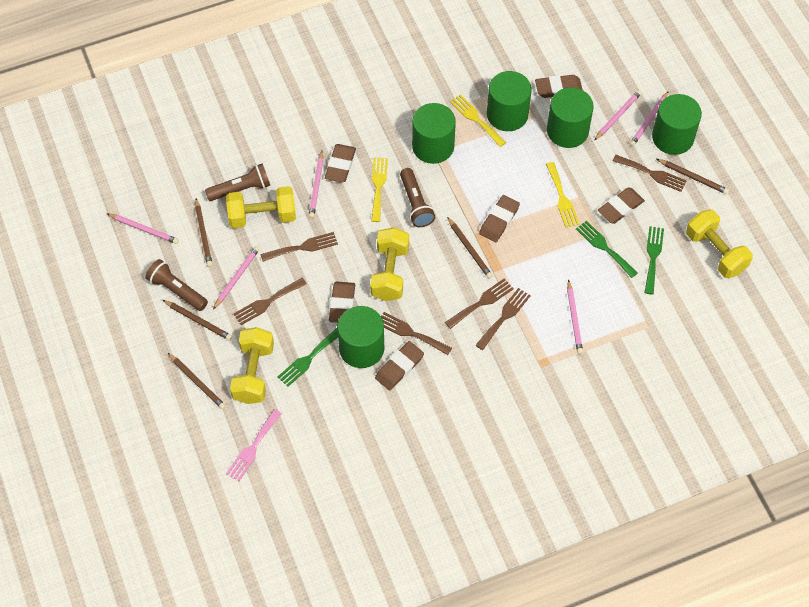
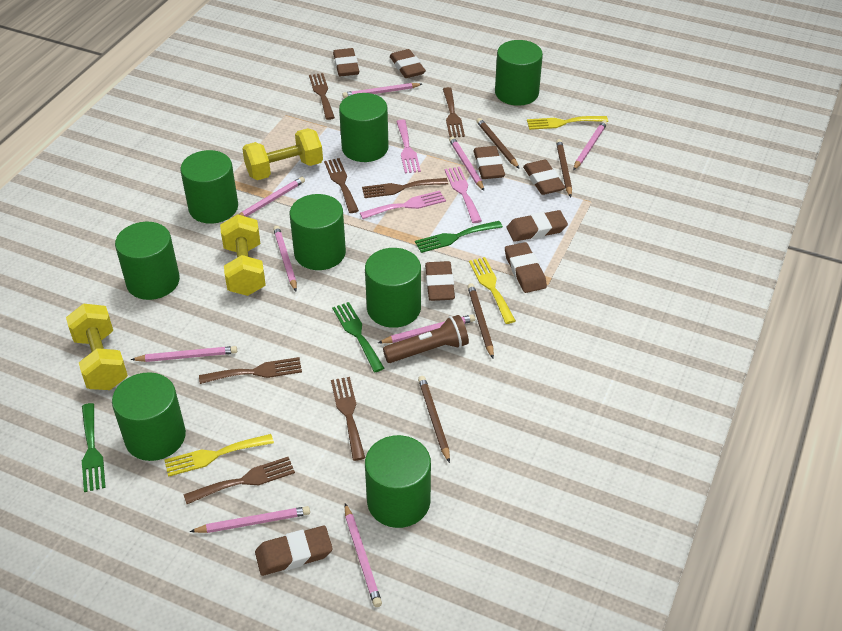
brown eraser: 6 -> 8
brown flashlight: 3 -> 1
brown fork: 6 -> 7
brown pencil: 5 -> 4
green cylinder: 5 -> 8
pink fork: 1 -> 3
pink pencil: 6 -> 9
yellow dumbbell: 4 -> 3

